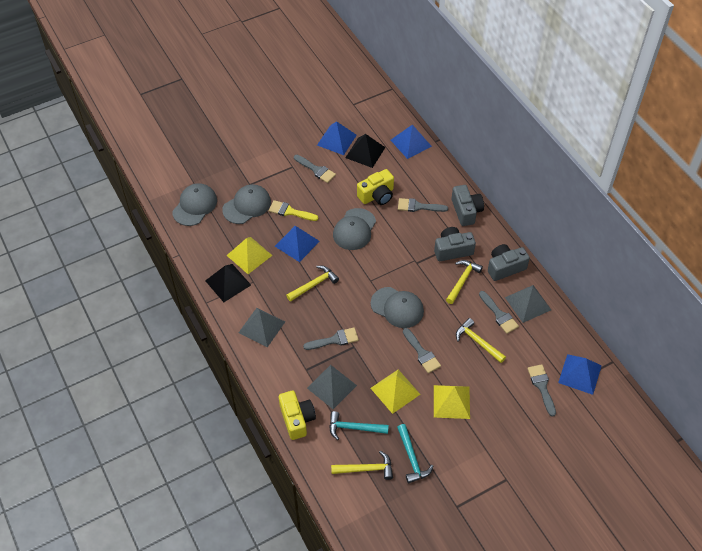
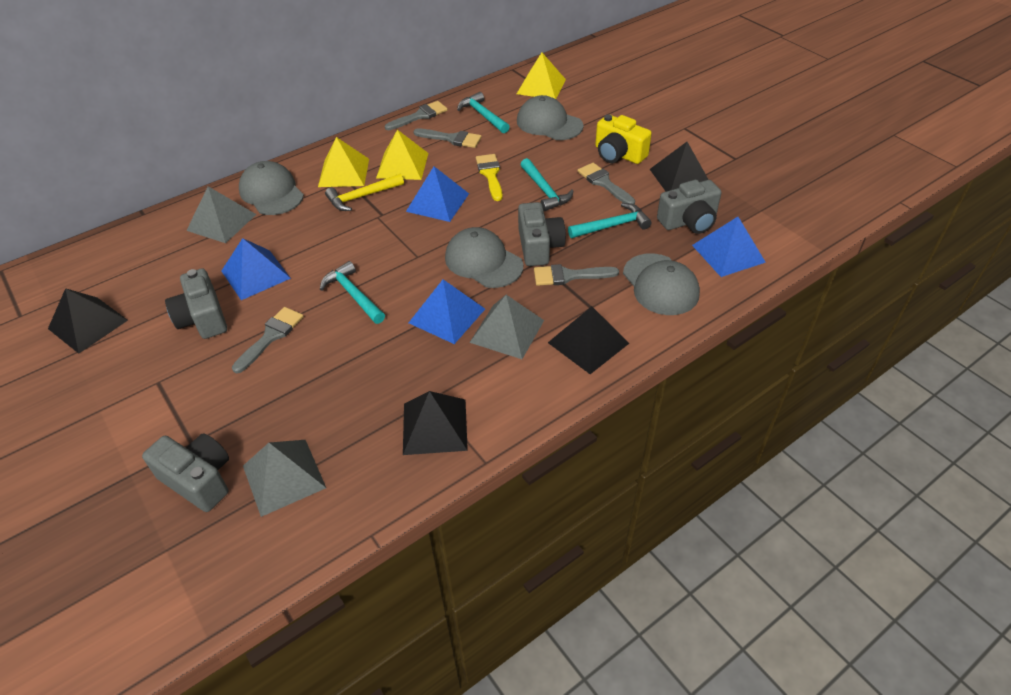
black pyramid: 2 -> 4
grey brush: 6 -> 5
grey camera: 3 -> 4
turquoise hammer: 2 -> 4
yellow camera: 2 -> 1
yellow hammer: 4 -> 1

